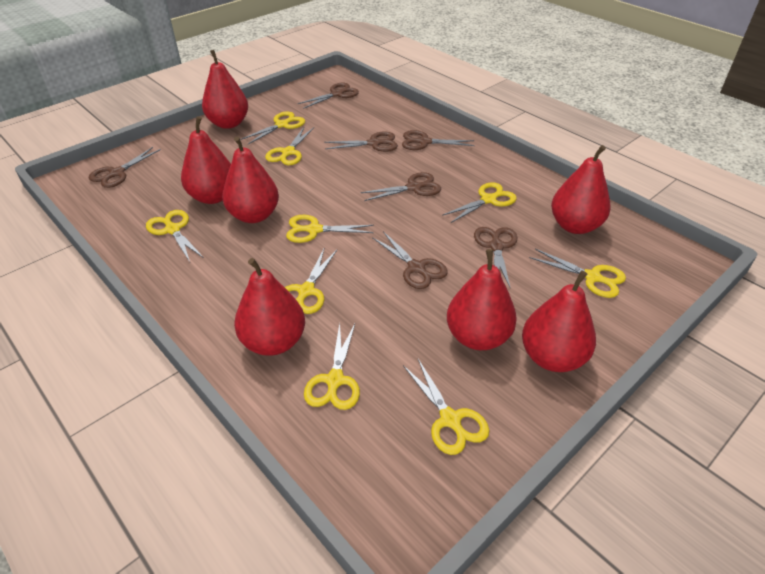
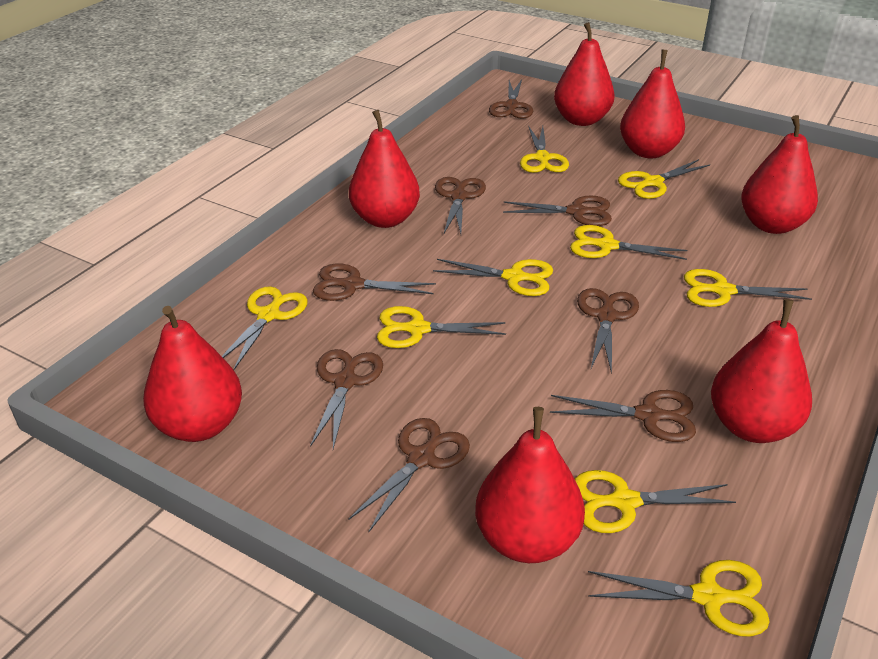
brown scissors: 7 -> 8

